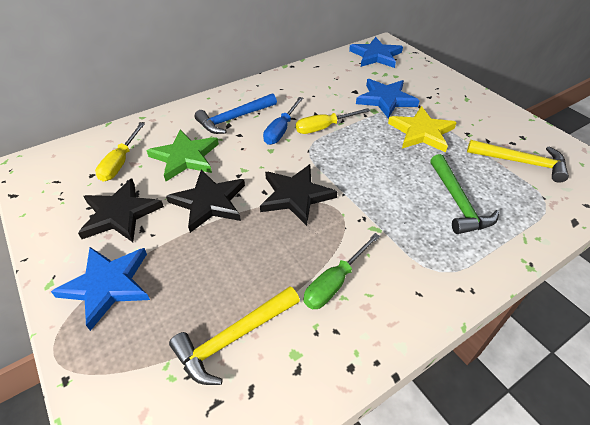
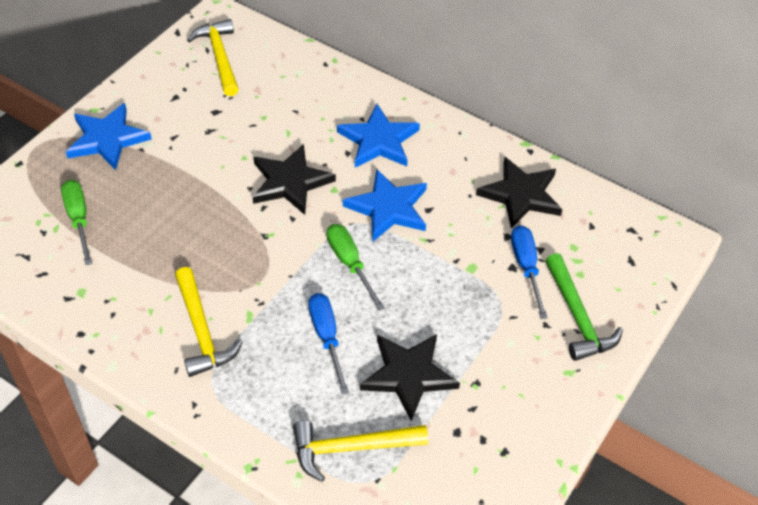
blue hammer: 1 -> 0
blue screwdriver: 1 -> 2
green screwdriver: 1 -> 2
green star: 1 -> 0
yellow hammer: 2 -> 3
yellow screwdriver: 2 -> 0
yellow star: 1 -> 0

